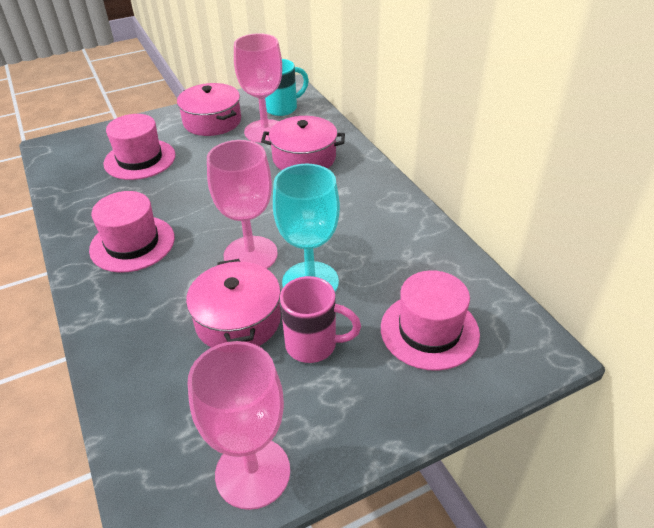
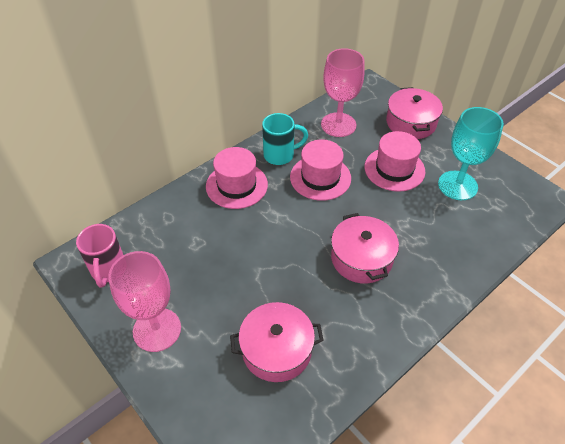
pink goblet: 3 -> 2

